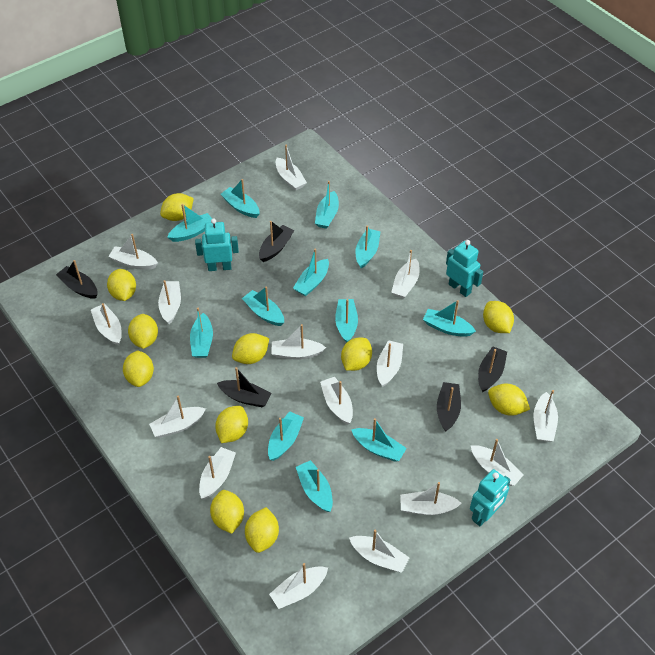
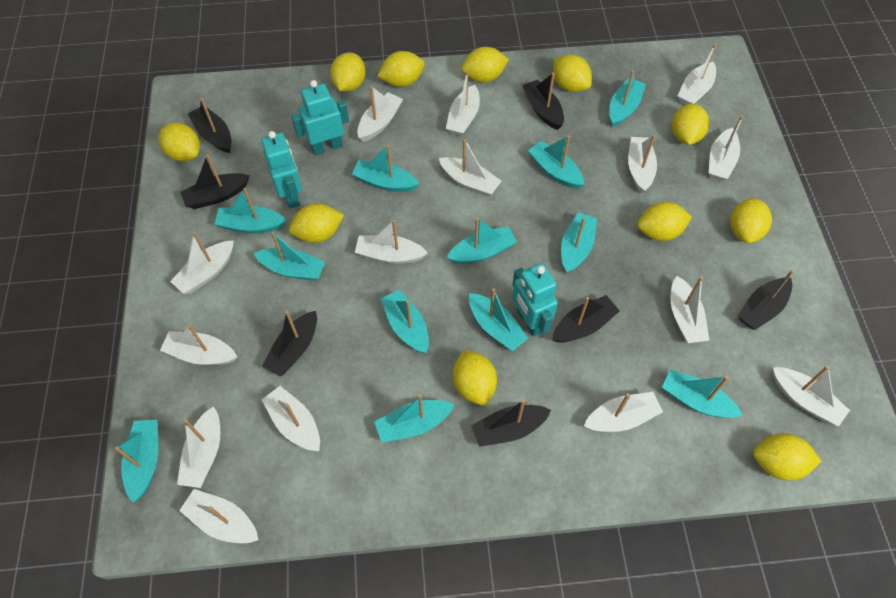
black boat: 5 -> 7

